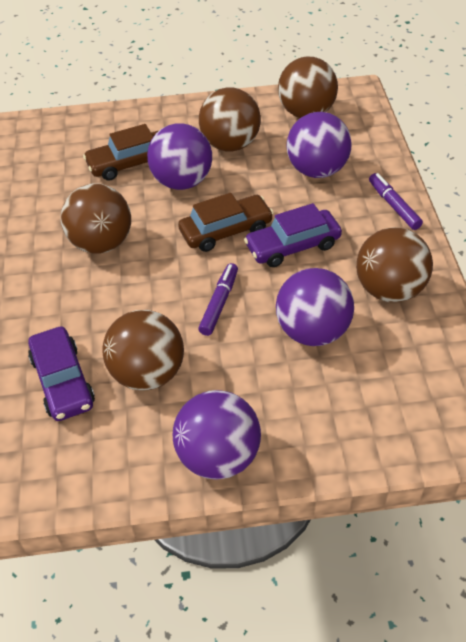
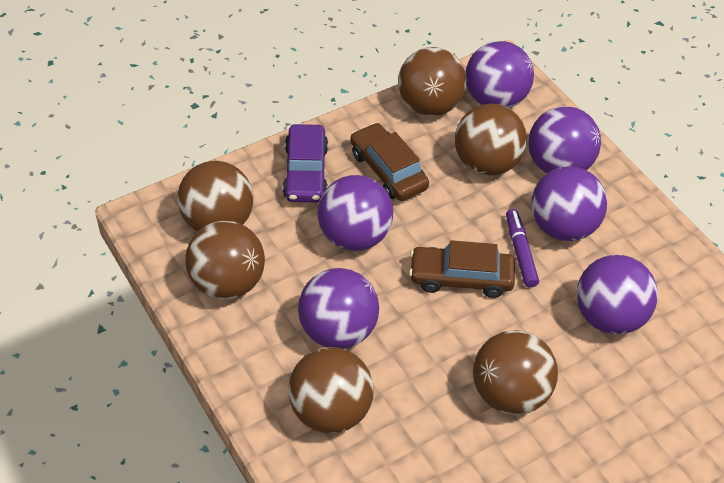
brown ball: 5 -> 6
purple ball: 4 -> 6
purple car: 2 -> 1
purple marker: 2 -> 1

